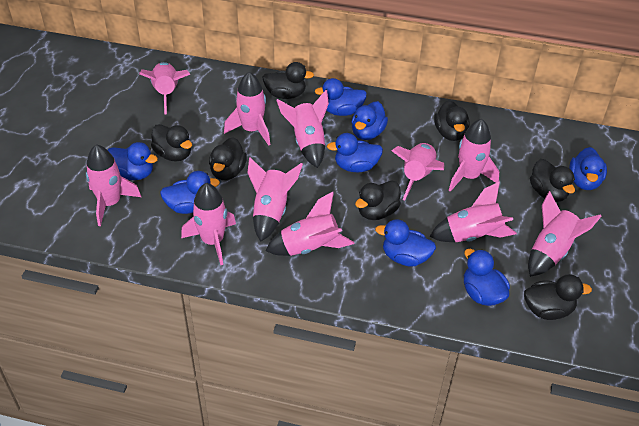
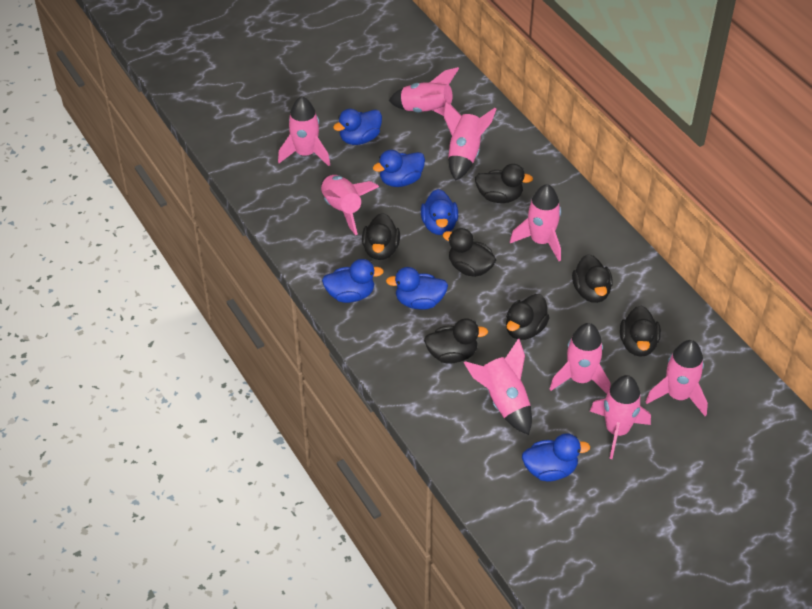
blue duck: 8 -> 6
pink rocket: 11 -> 9

